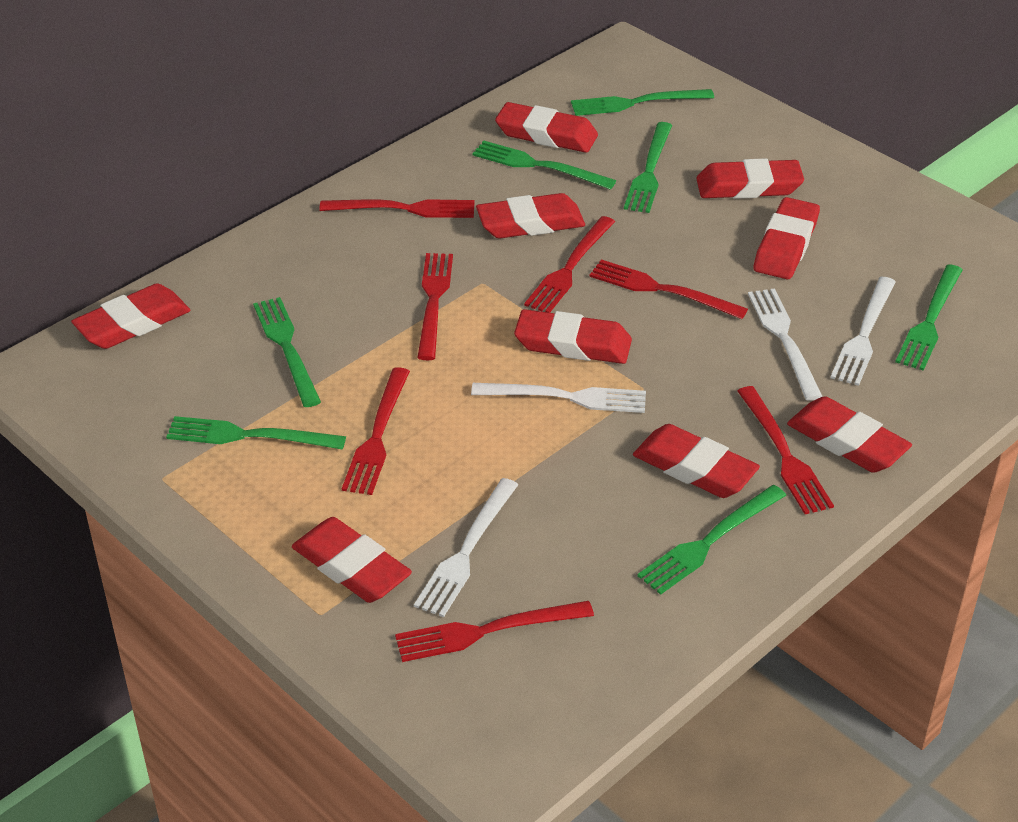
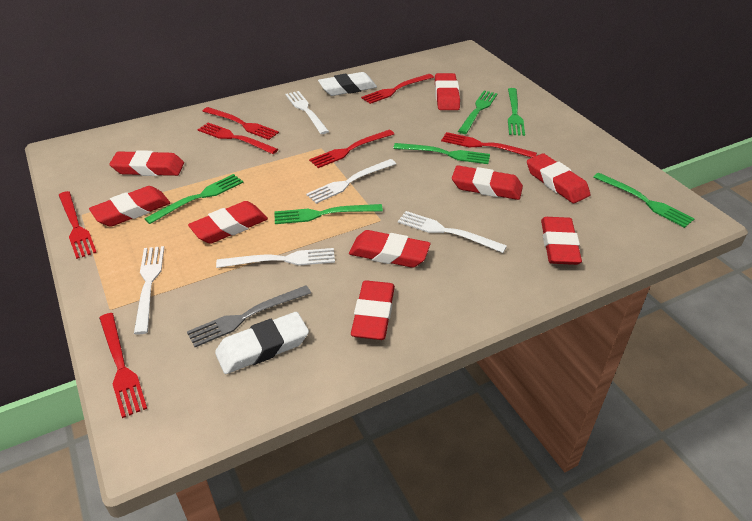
green fork: 7 -> 6
grey fork: 0 -> 1
white eraser: 0 -> 2
white fork: 4 -> 5

